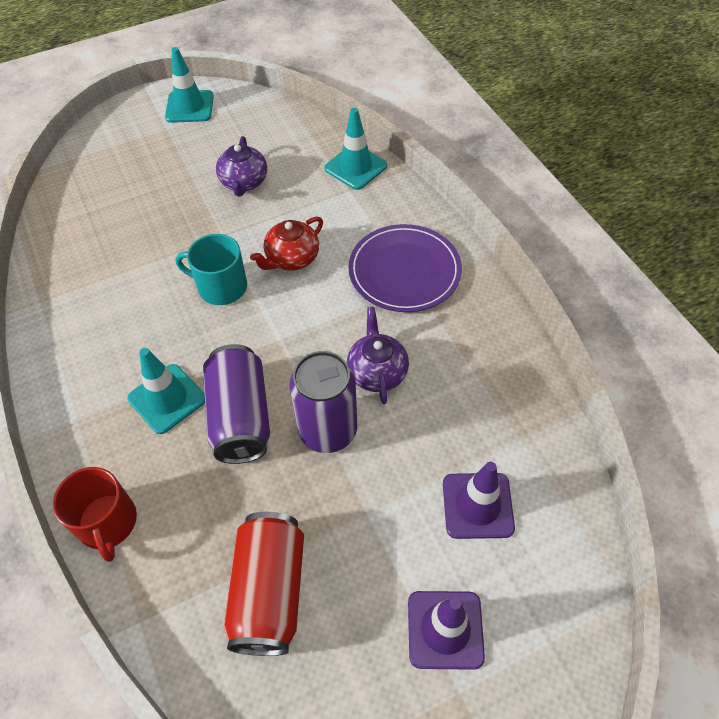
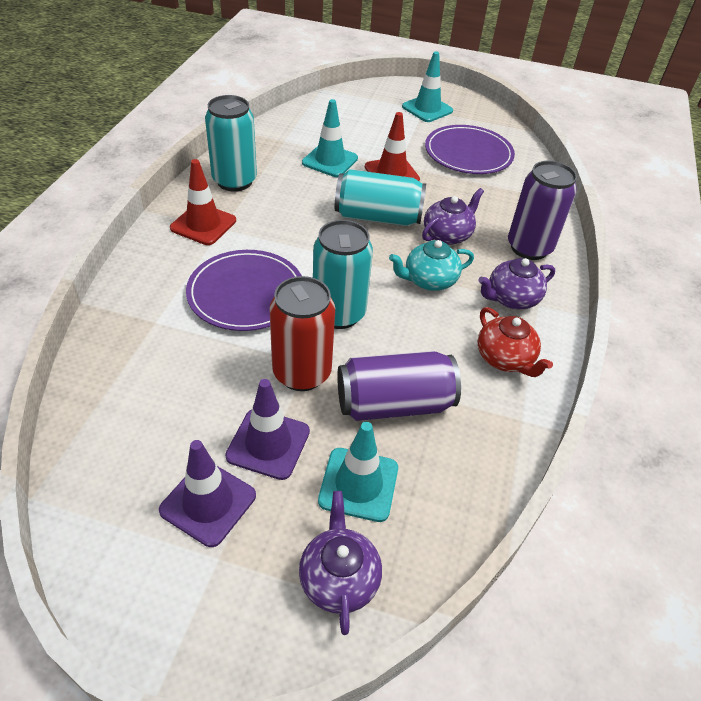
purple plate: 1 -> 2
purple teapot: 2 -> 3
red mug: 1 -> 0
red traffic cone: 0 -> 2
turquoise can: 0 -> 3
turquoise mug: 1 -> 0
turquoise teapot: 0 -> 1

